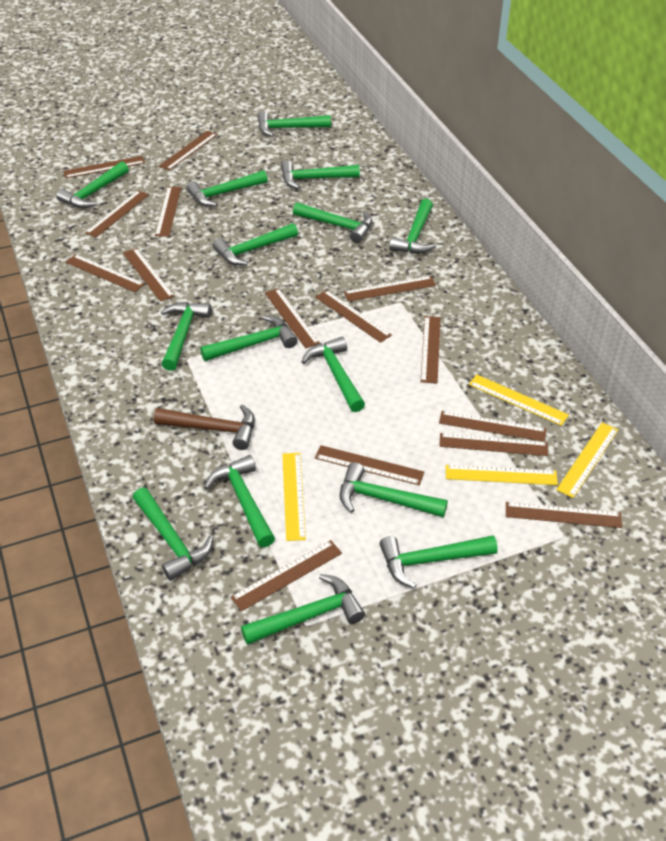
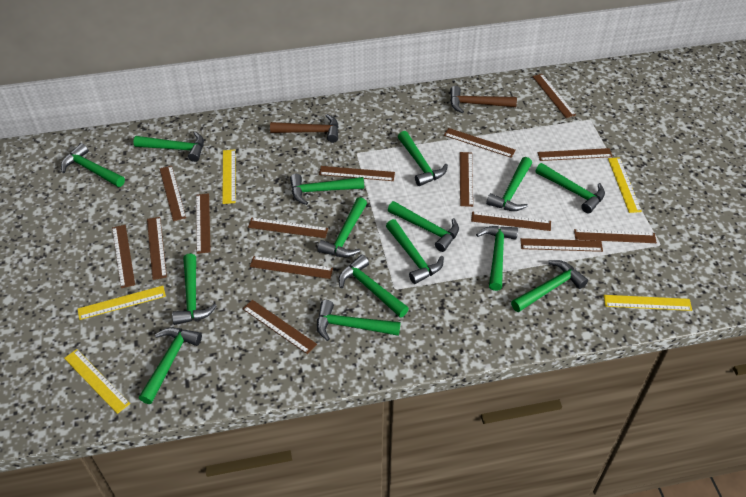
brown hammer: 1 -> 2
yellow ruler: 4 -> 5

